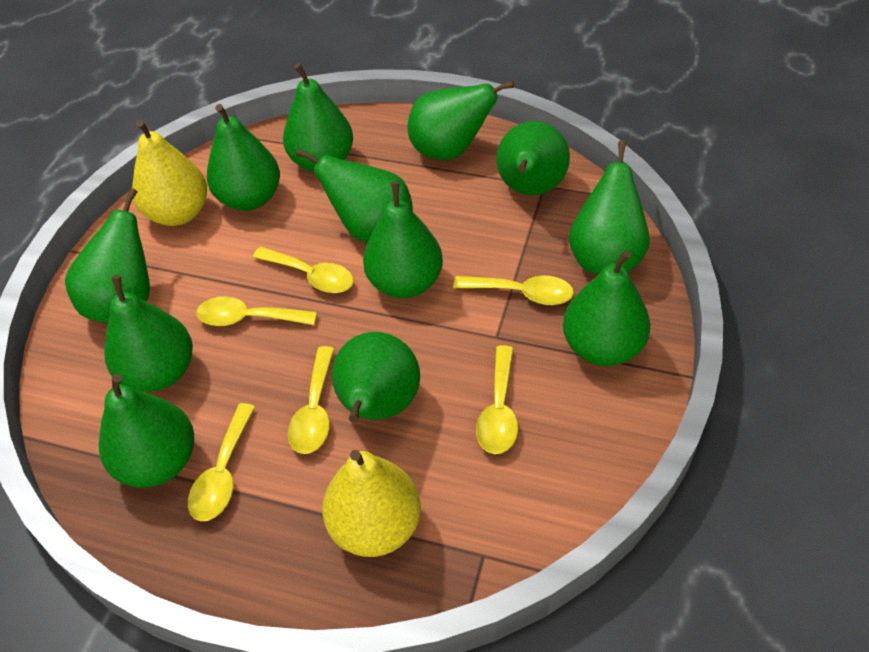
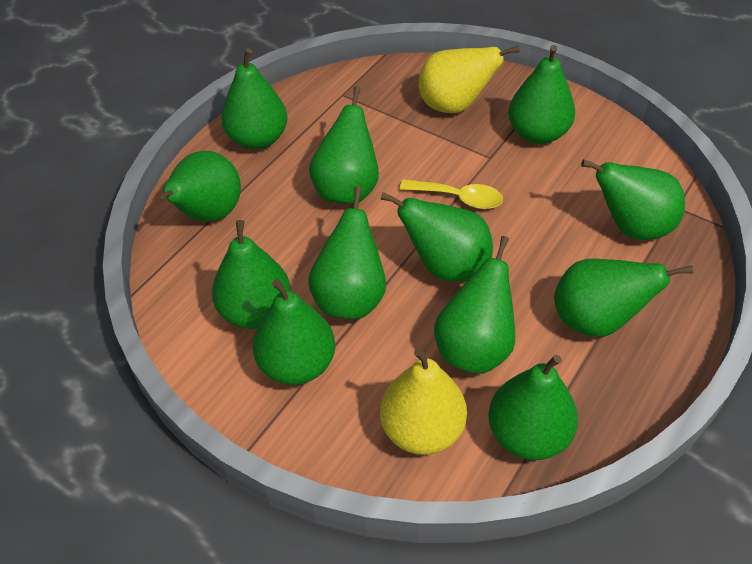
yellow spoon: 6 -> 1

